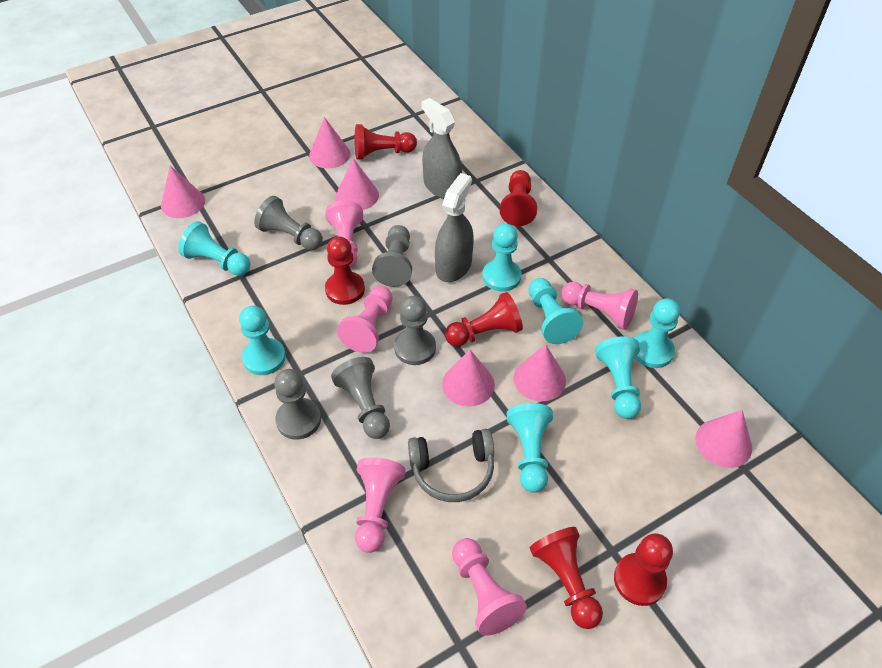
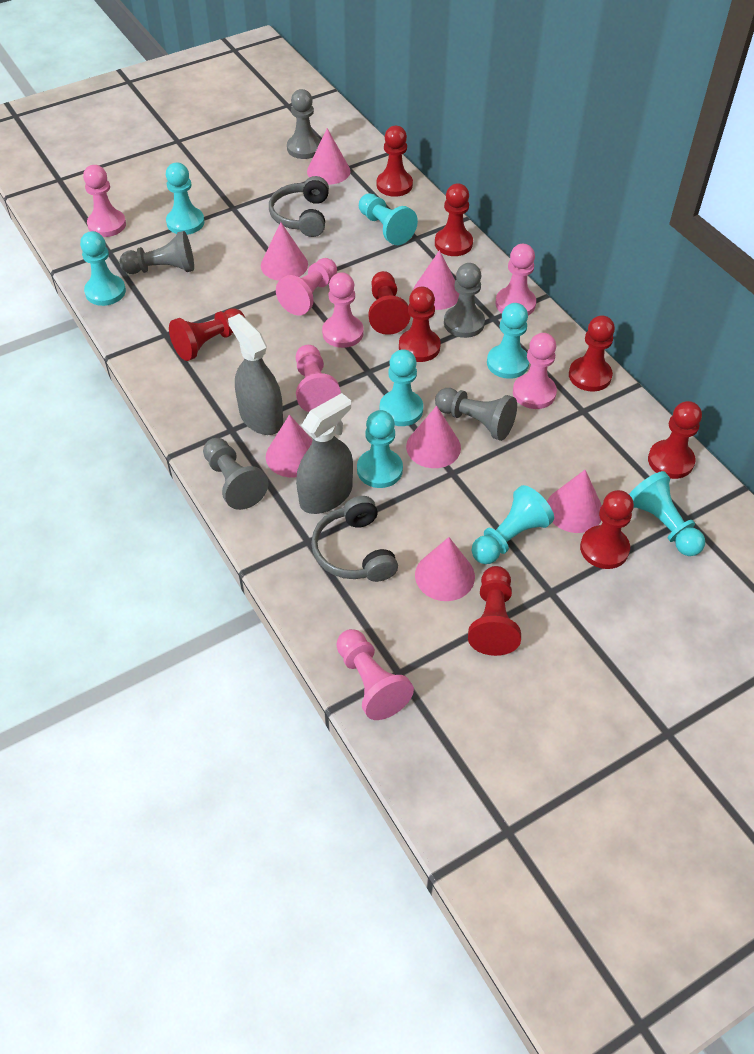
grey headphones: 1 -> 2
pink cone: 6 -> 7
pink pawn: 5 -> 7
red pawn: 6 -> 9
turquoise pawn: 7 -> 8

